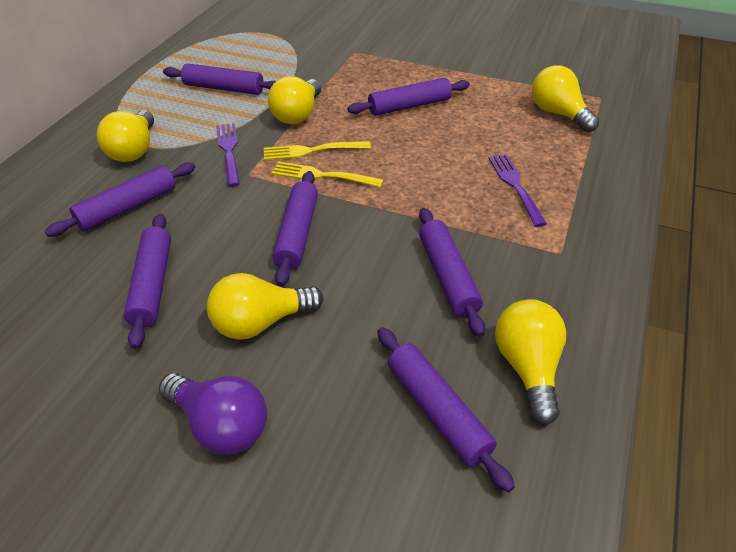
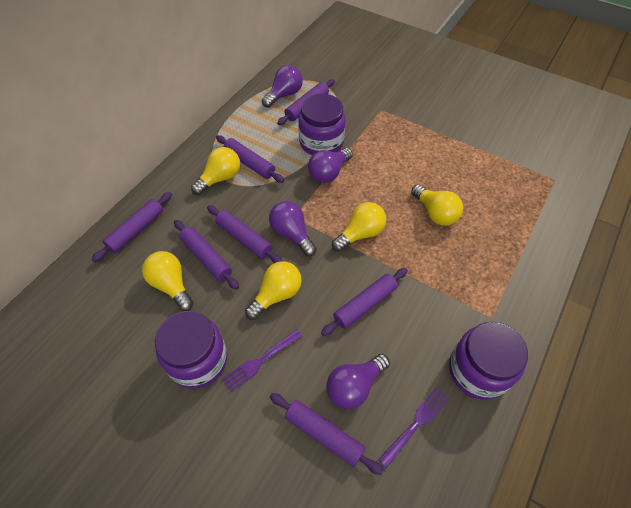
purple jar: 0 -> 3
purple light bulb: 1 -> 4
yellow fork: 2 -> 0

